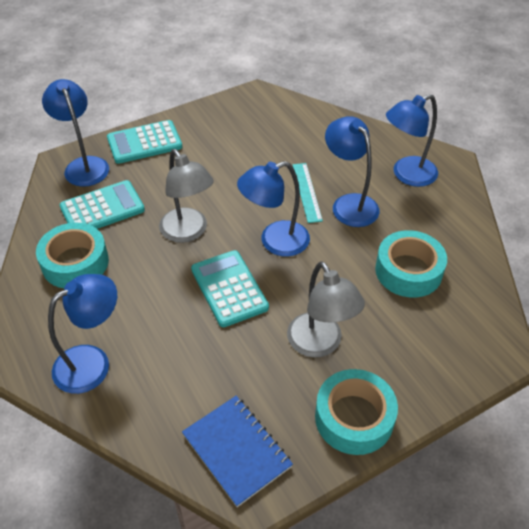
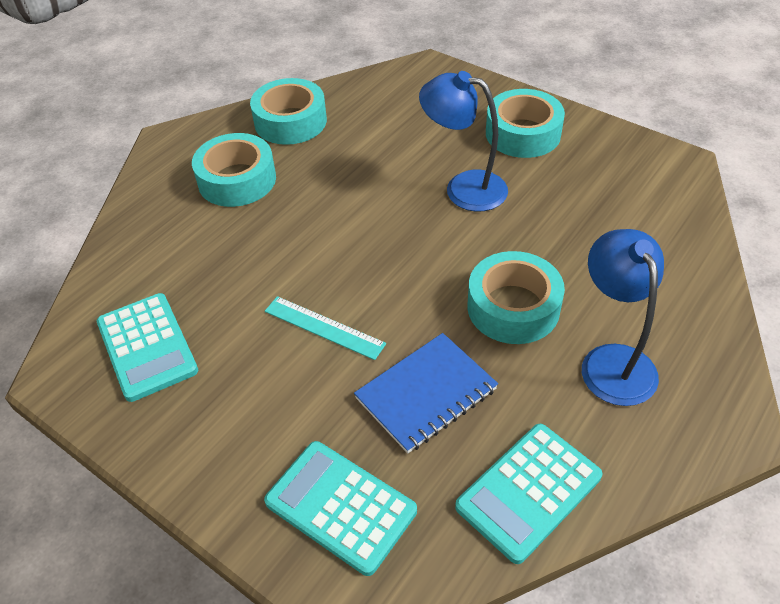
blue lamp: 5 -> 2
grey lamp: 2 -> 0
turquoise tape: 3 -> 4

